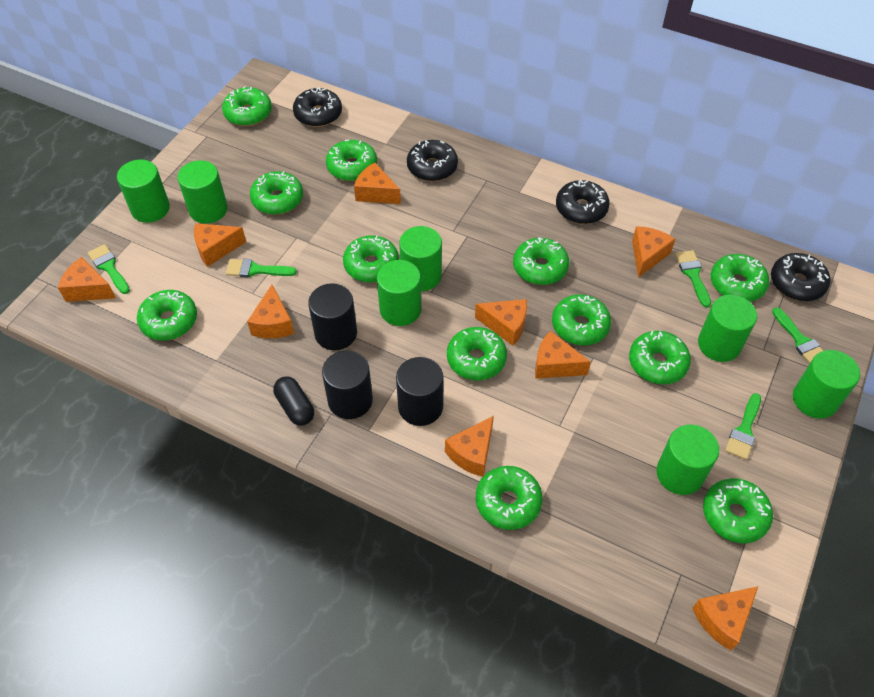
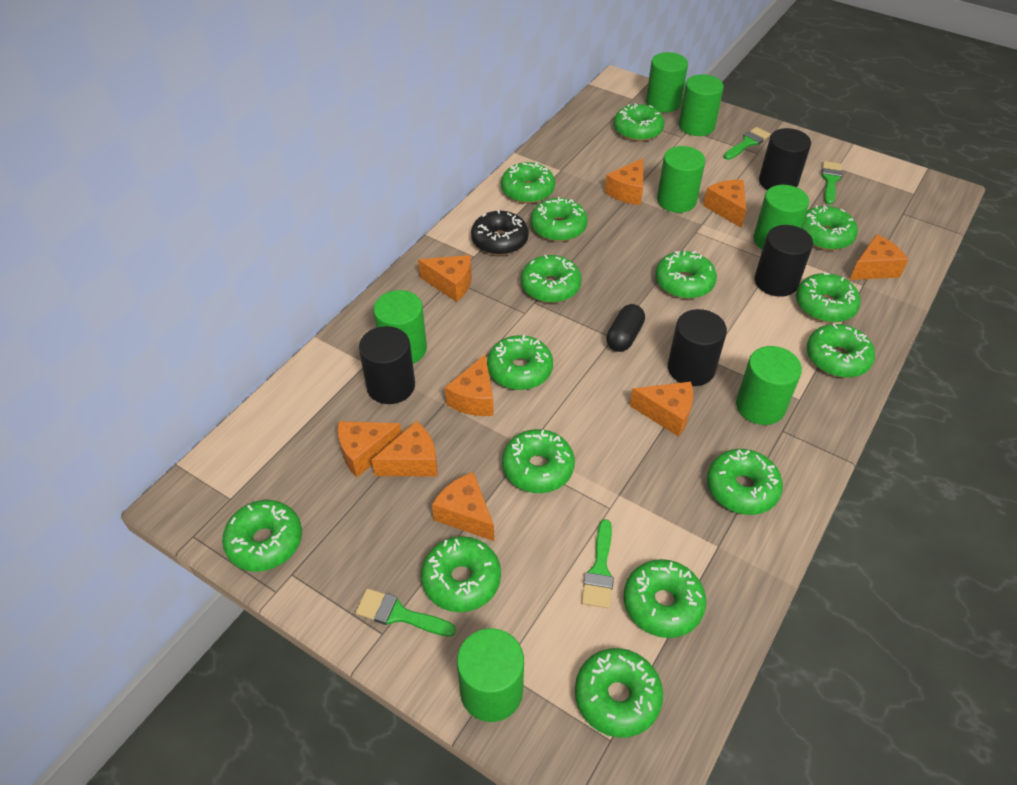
black cylinder: 3 -> 4
black donut: 4 -> 1
green brush: 5 -> 4
green donut: 12 -> 15

